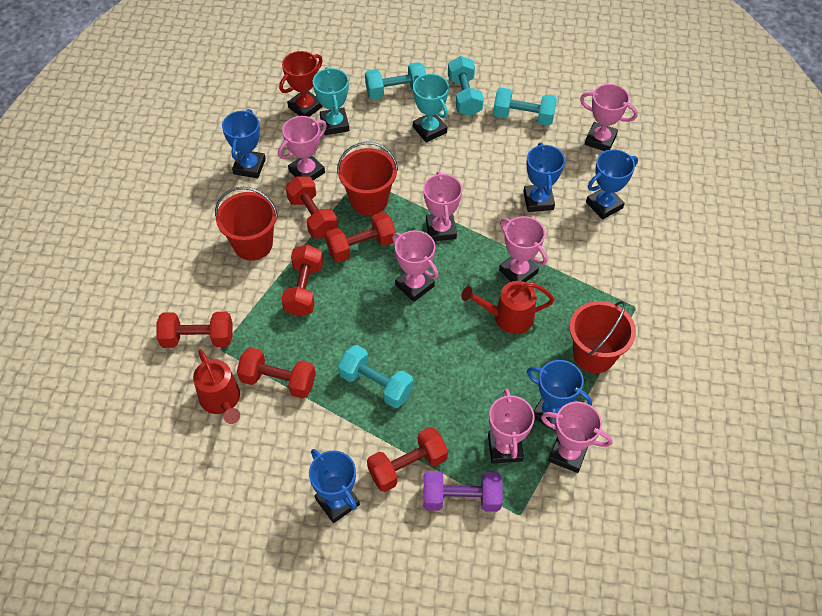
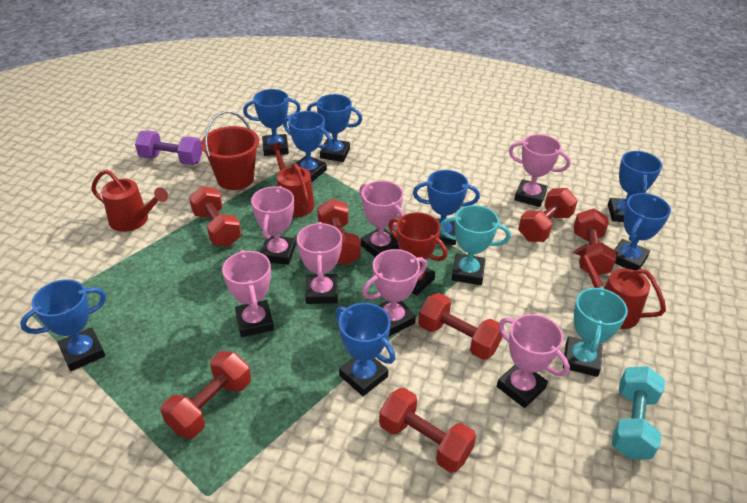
blue trophy: 5 -> 8
red bucket: 3 -> 1
red dumbbell: 6 -> 7
red watering can: 2 -> 3
turquoise dumbbell: 4 -> 1

